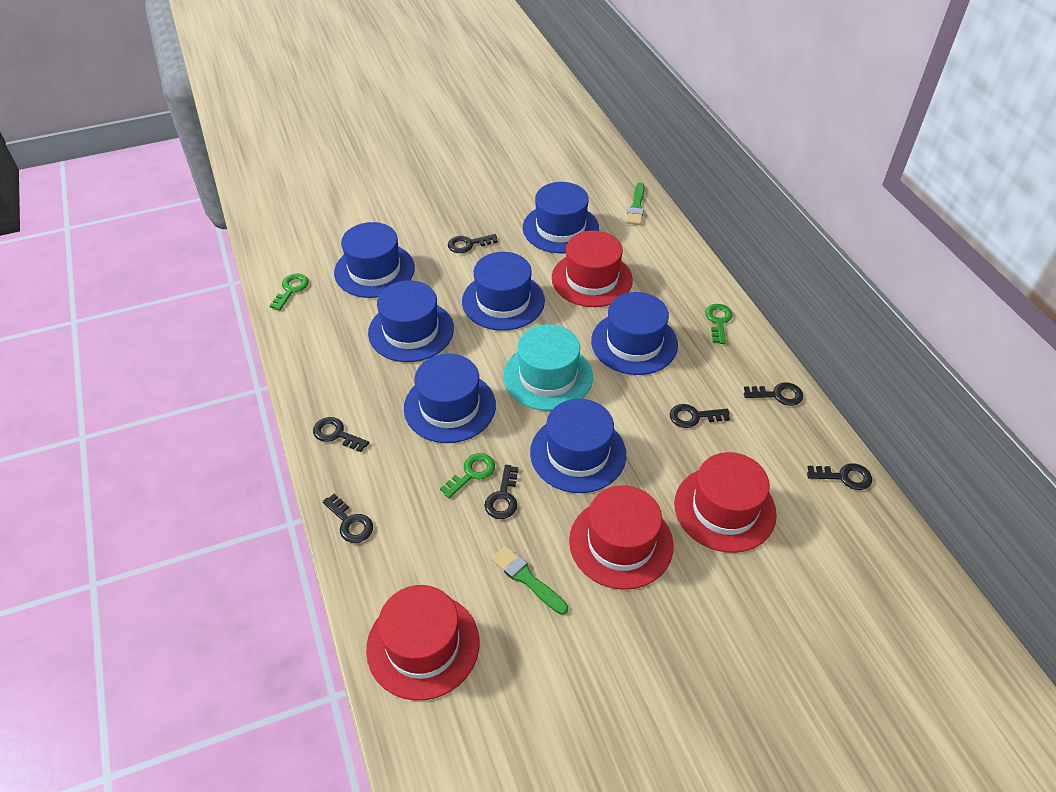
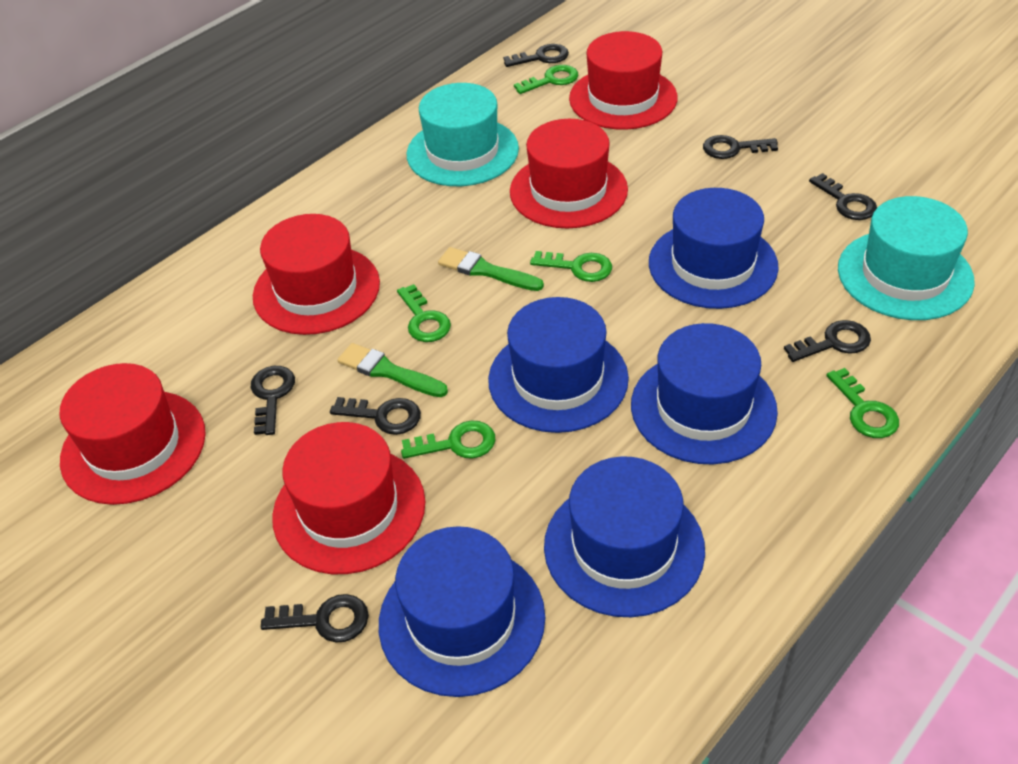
blue hat: 7 -> 5
green key: 3 -> 5
red hat: 4 -> 5
turquoise hat: 1 -> 2

